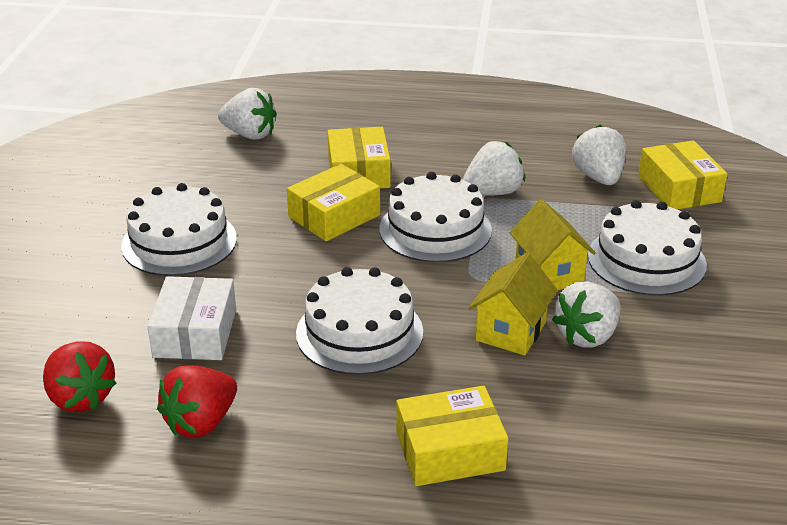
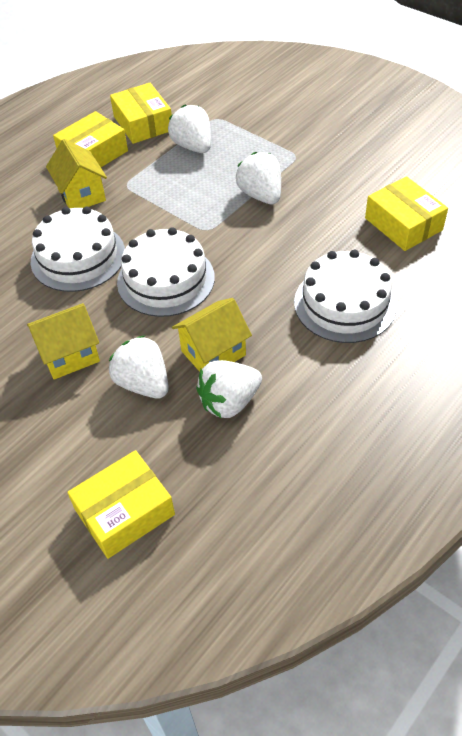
red strawberry: 2 -> 0
white box: 1 -> 0
white cake: 4 -> 3
yellow house: 2 -> 3

